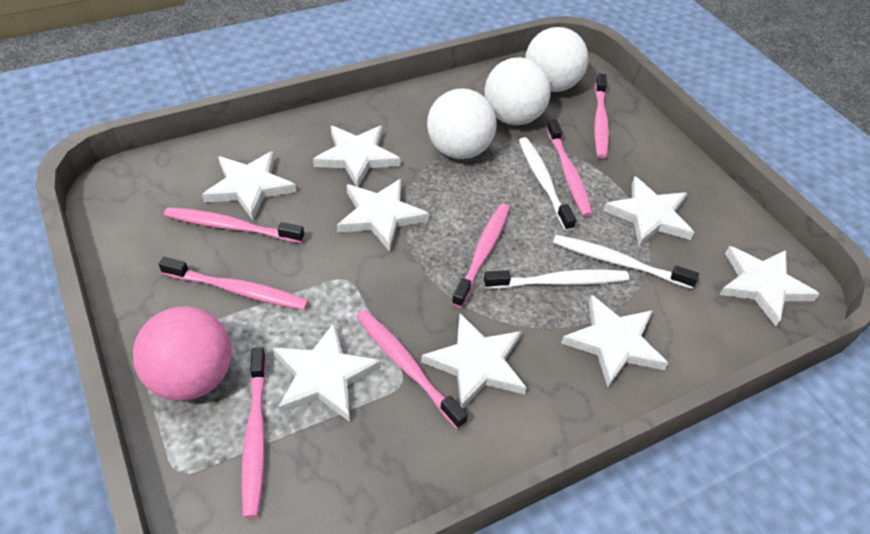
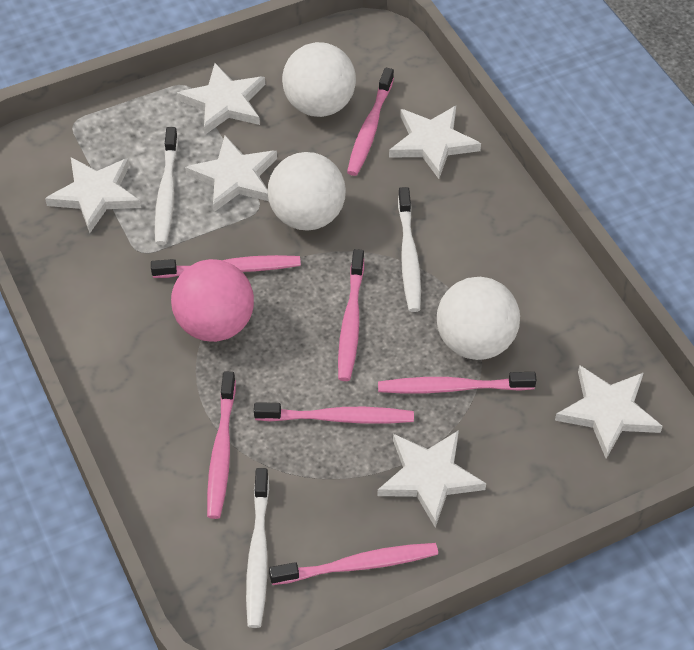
white star: 8 -> 6

